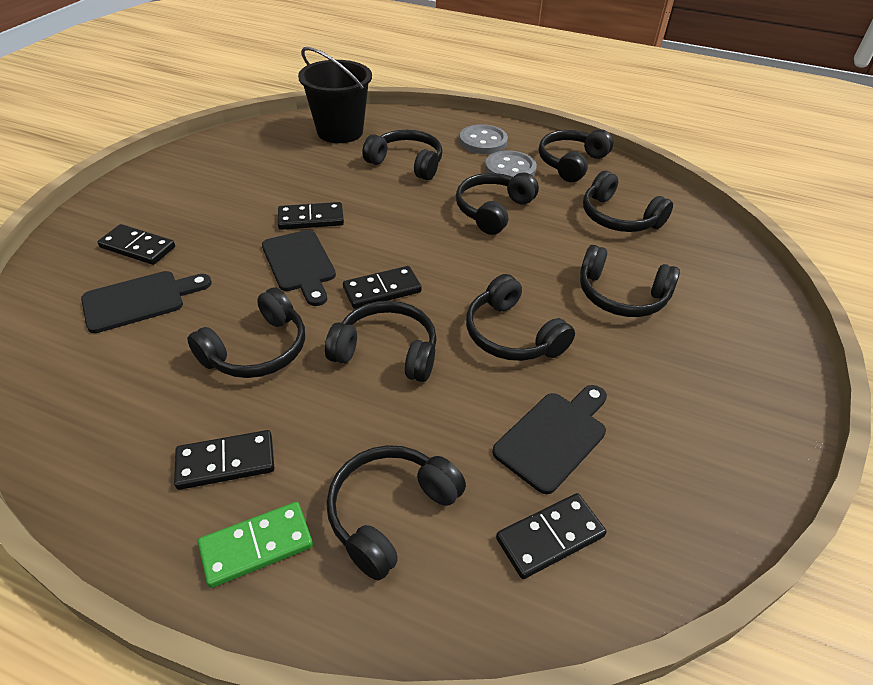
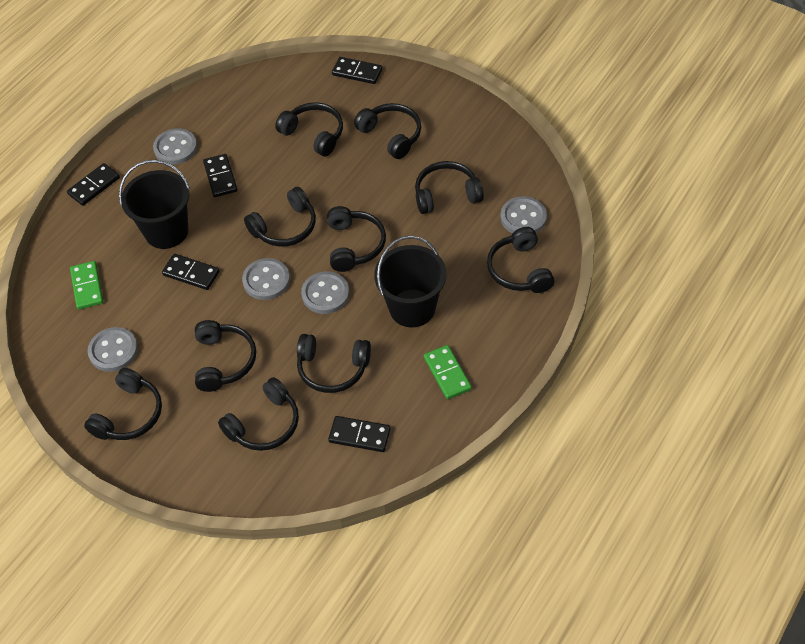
black bucket: 1 -> 2
black cutting board: 3 -> 0
black headphones: 9 -> 10
green domino: 1 -> 2
grey button: 2 -> 5

